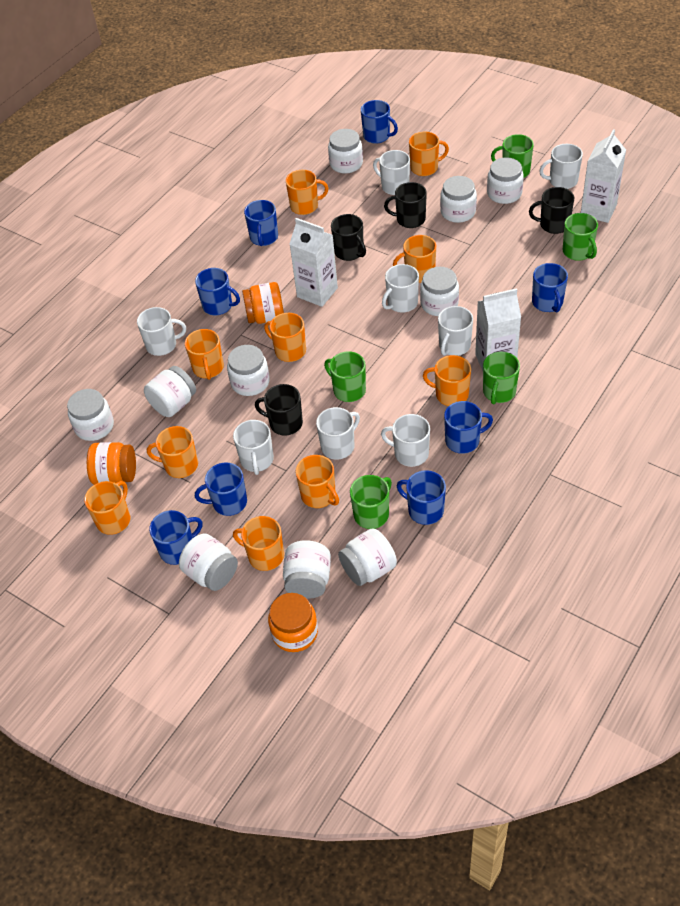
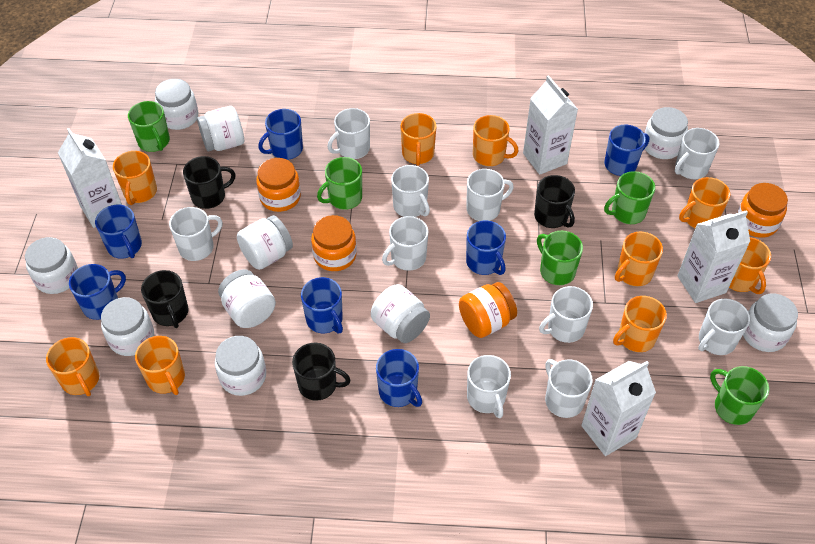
blue mug: 8 -> 7
orange jar: 3 -> 4
orange mug: 10 -> 9
white carton: 3 -> 4
white mug: 8 -> 10

